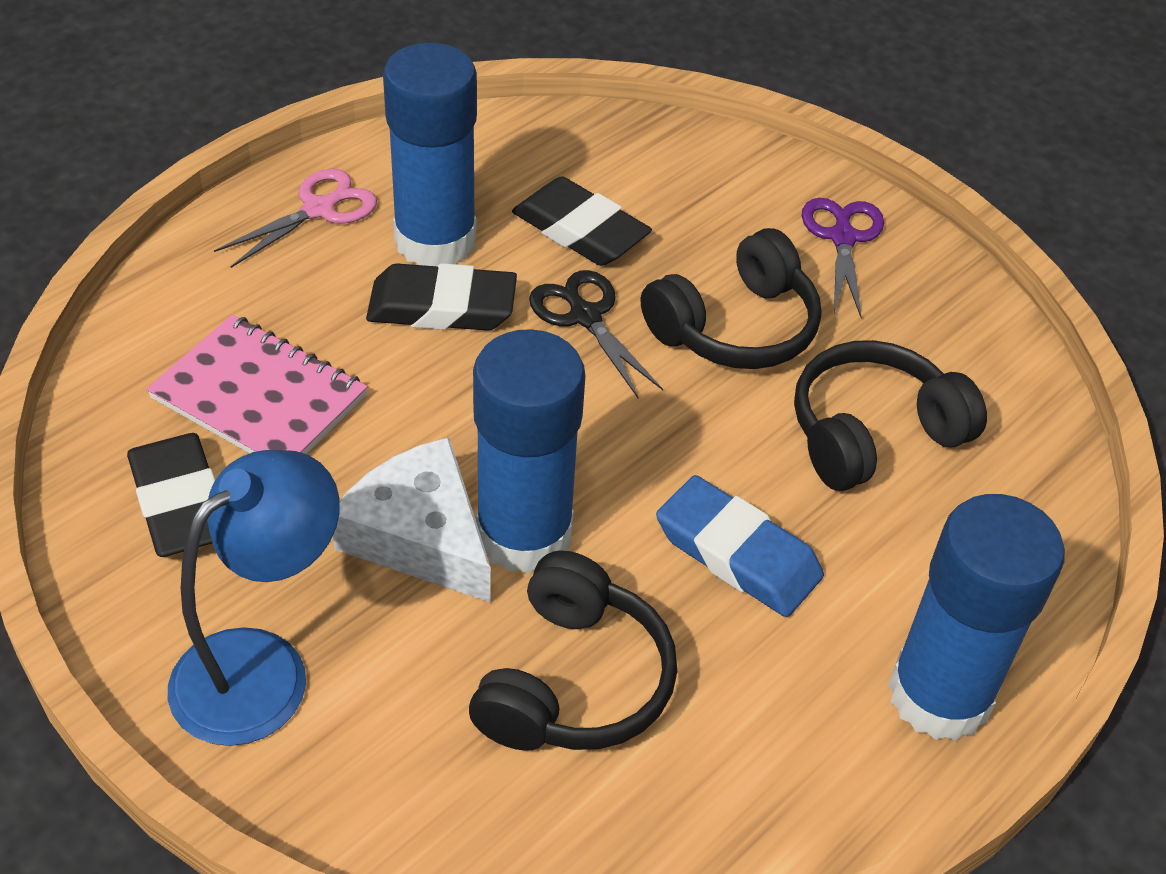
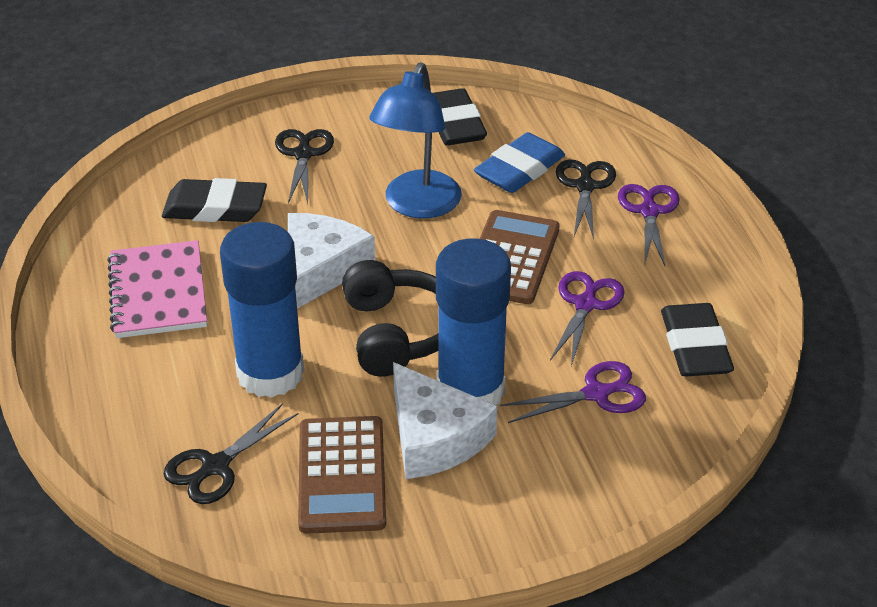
black headphones: 3 -> 1
black scissors: 1 -> 3
blue glue stick: 3 -> 2
brown calculator: 0 -> 2
pink scissors: 1 -> 0
purple scissors: 1 -> 3
white cheese: 1 -> 2

